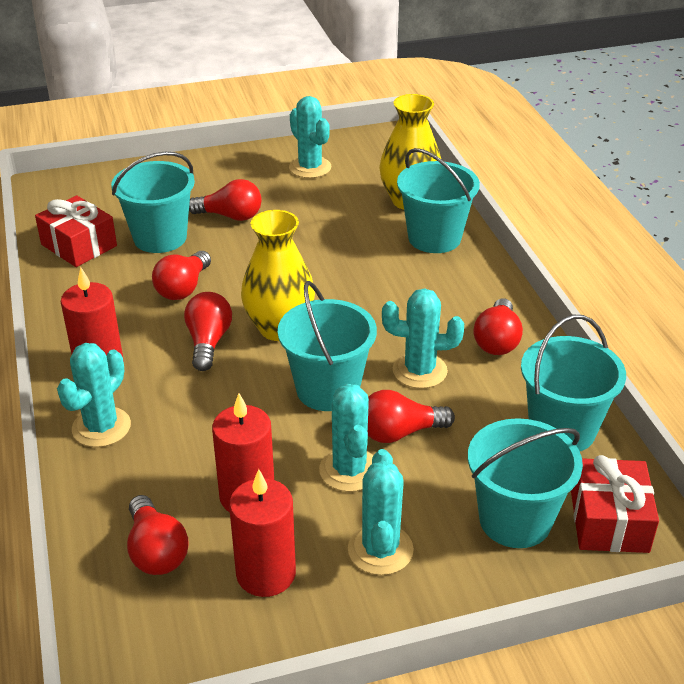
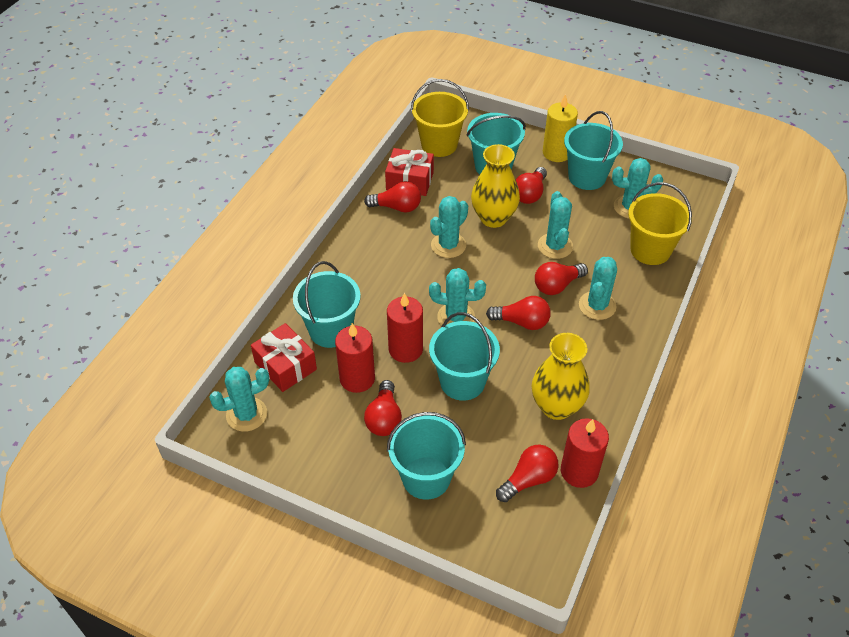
turquoise cactus: 5 -> 6
yellow bucket: 0 -> 2
yellow candle: 0 -> 1

